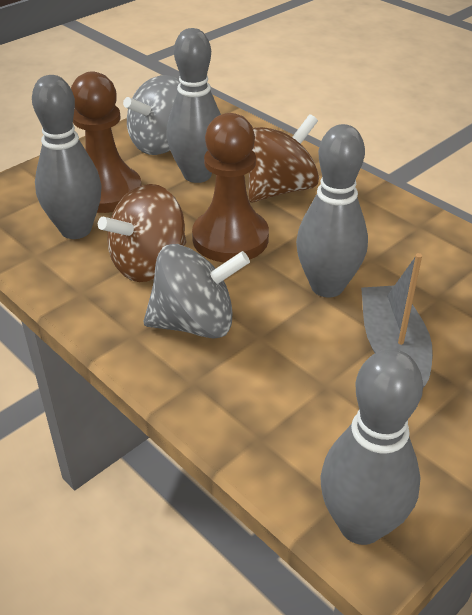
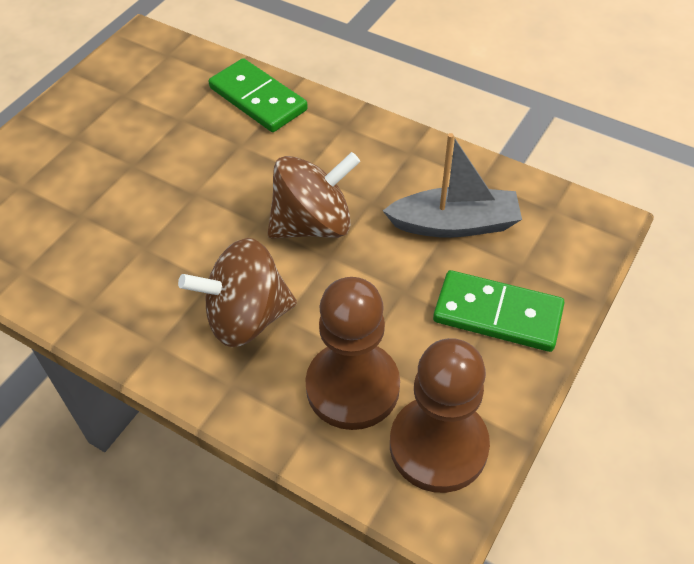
green domino: 0 -> 2
grey bowling pin: 4 -> 0
grey spinning top: 2 -> 0

